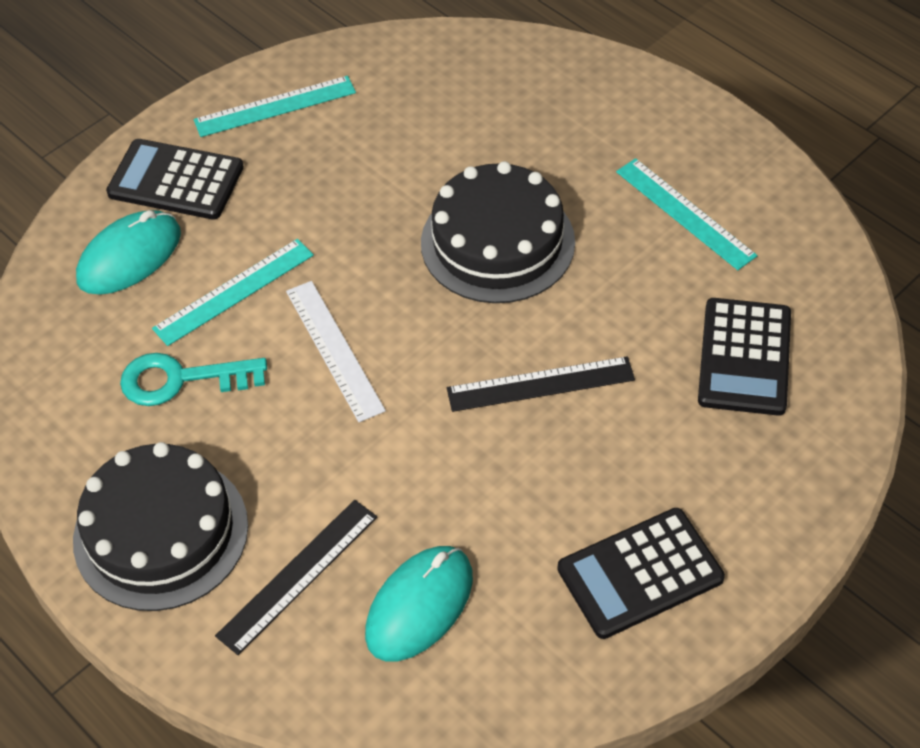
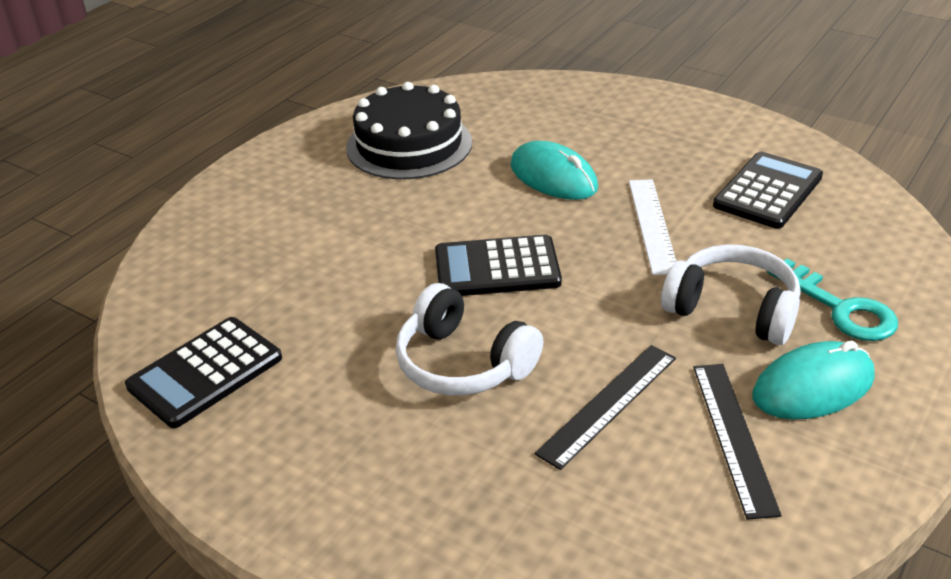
black cake: 2 -> 1
turquoise ruler: 3 -> 0
white headphones: 0 -> 2

